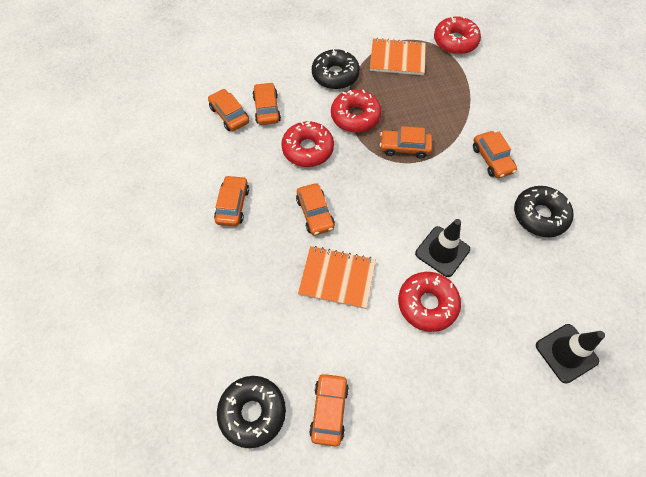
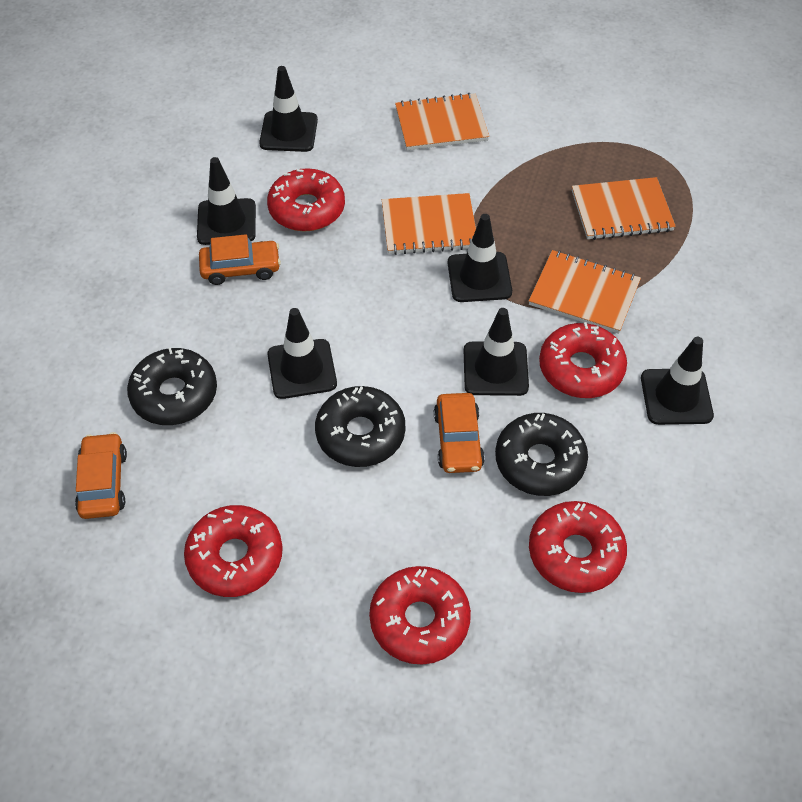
black traffic cone: 2 -> 6
orange car: 7 -> 3
orange notebook: 2 -> 4
red donut: 4 -> 5

